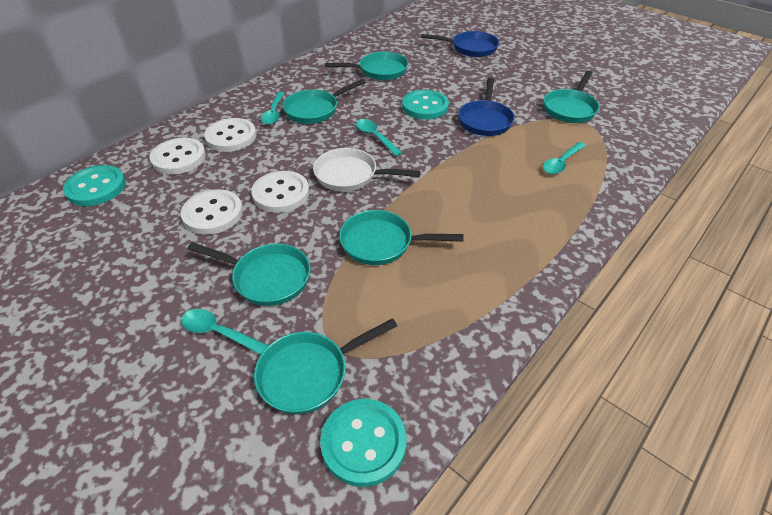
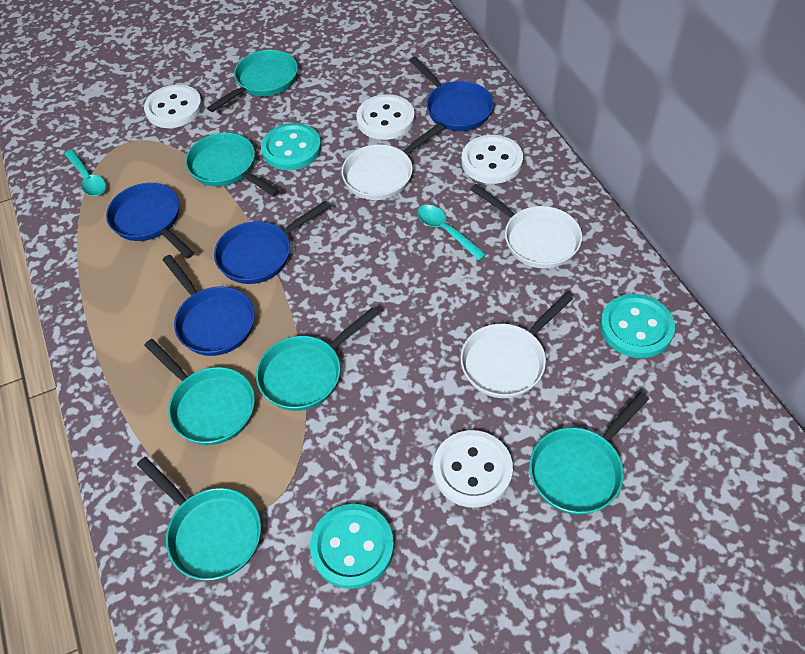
blue pan: 2 -> 4
turquoise spoon: 4 -> 2
white pan: 1 -> 3

